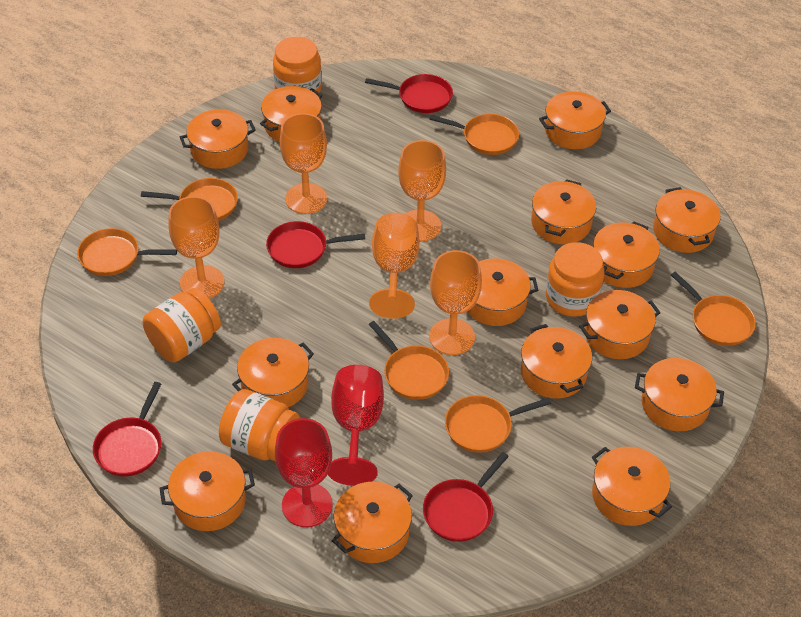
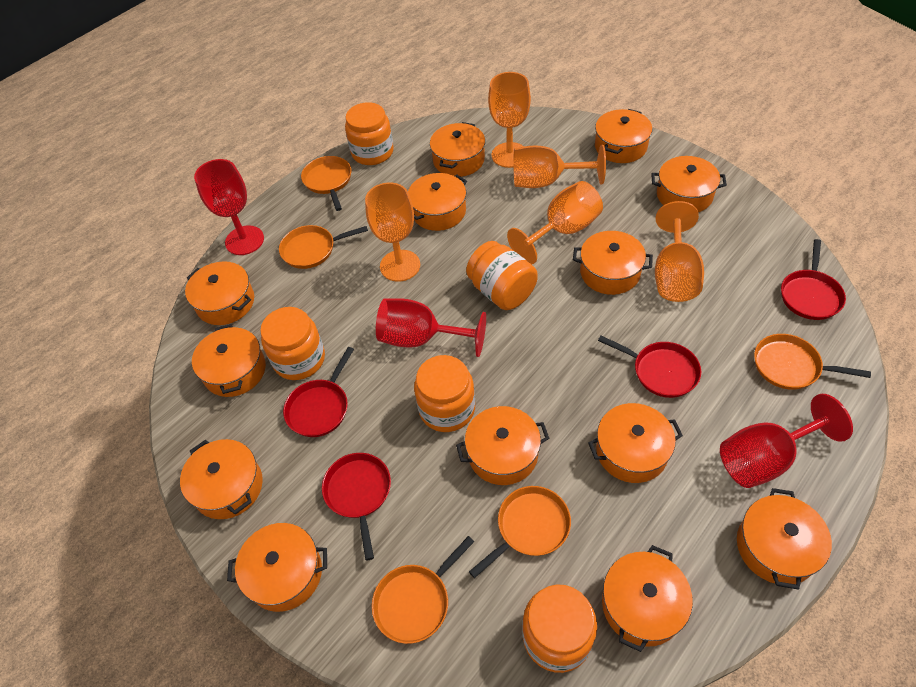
orange jar: 4 -> 5
orange pan: 6 -> 5
orange pot: 14 -> 13
red goblet: 2 -> 3

